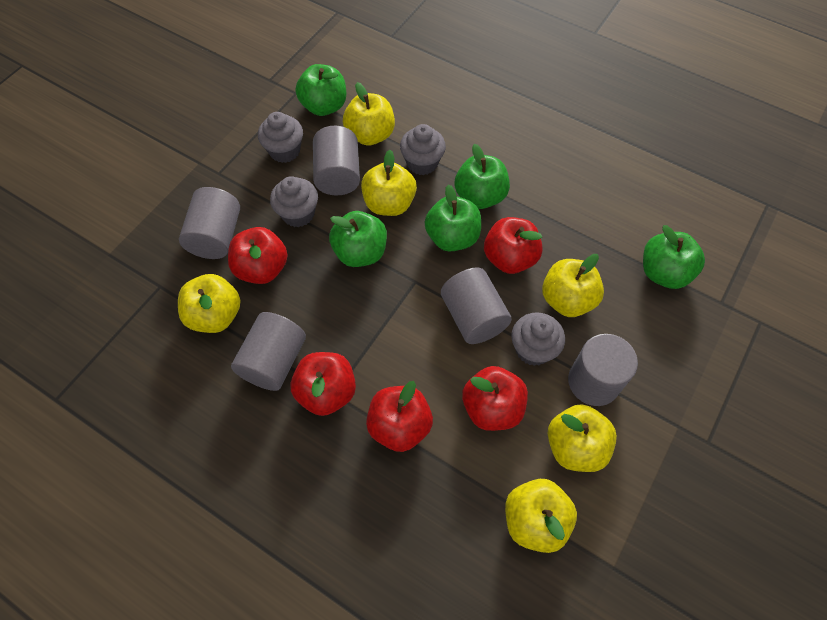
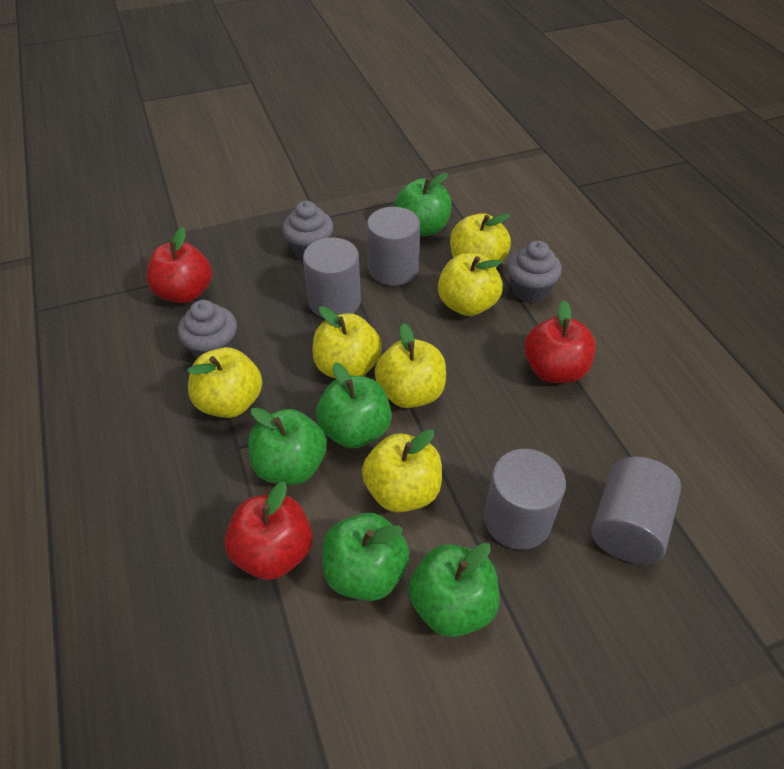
grey cupcake: 4 -> 3
grey cylinder: 5 -> 4
red apple: 5 -> 3

